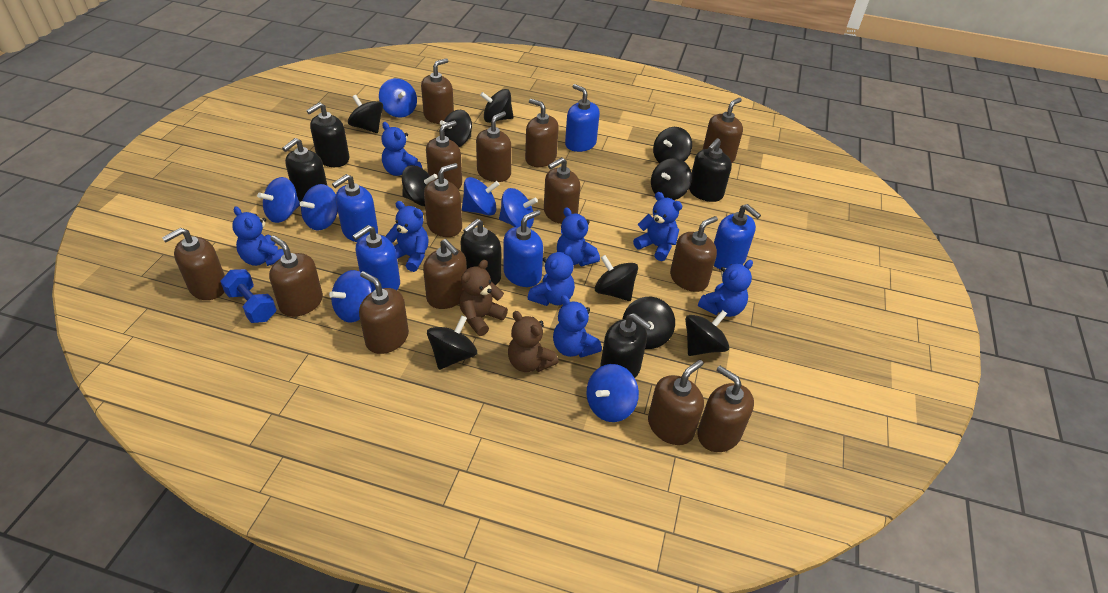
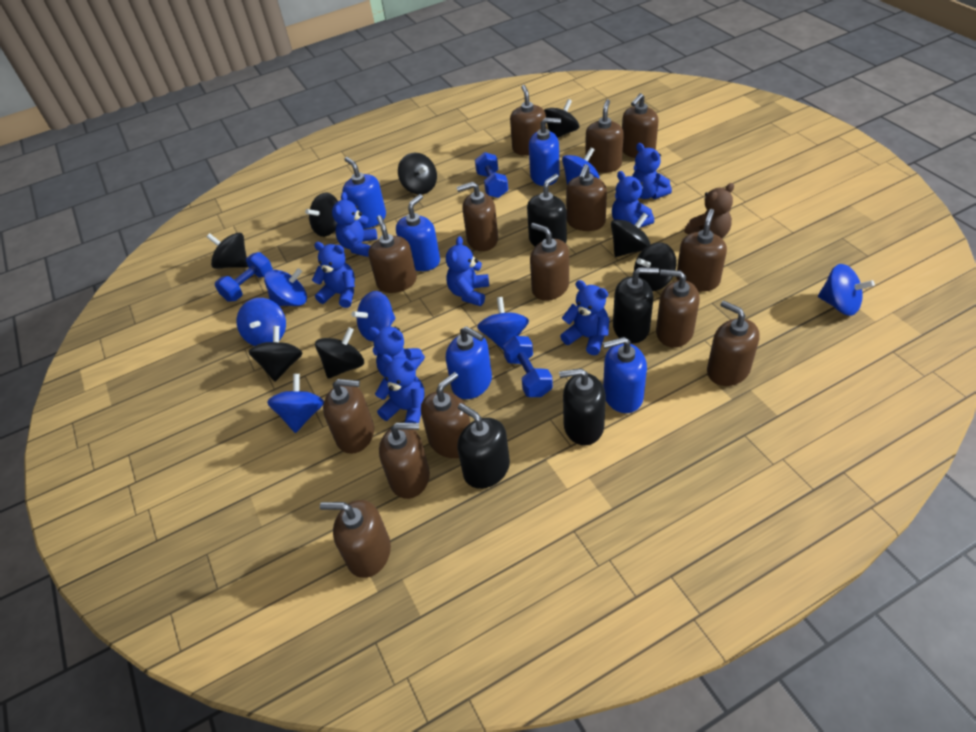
black soap dispenser: 5 -> 4
black spinning top: 10 -> 8
blue dumbbell: 1 -> 3
brown teddy bear: 2 -> 1

